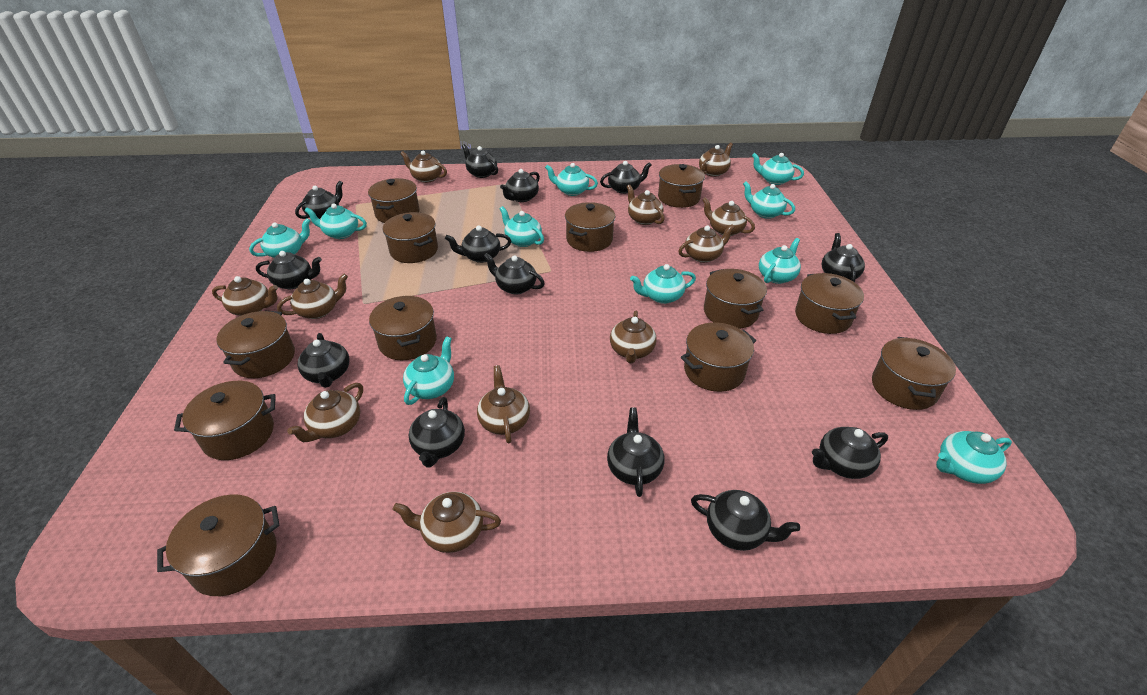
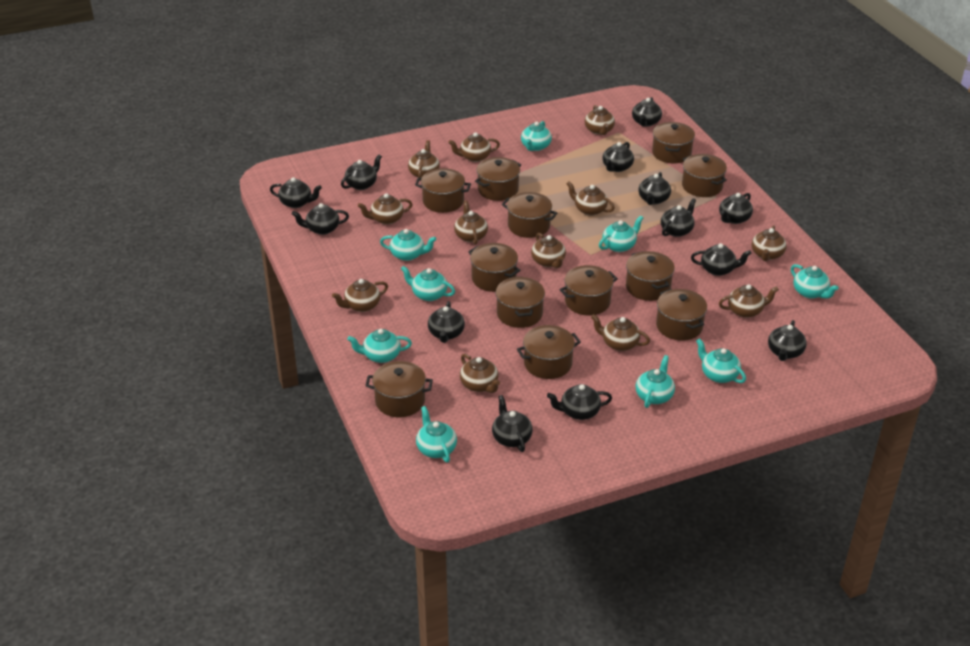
brown teapot: 11 -> 12
turquoise teapot: 10 -> 9

